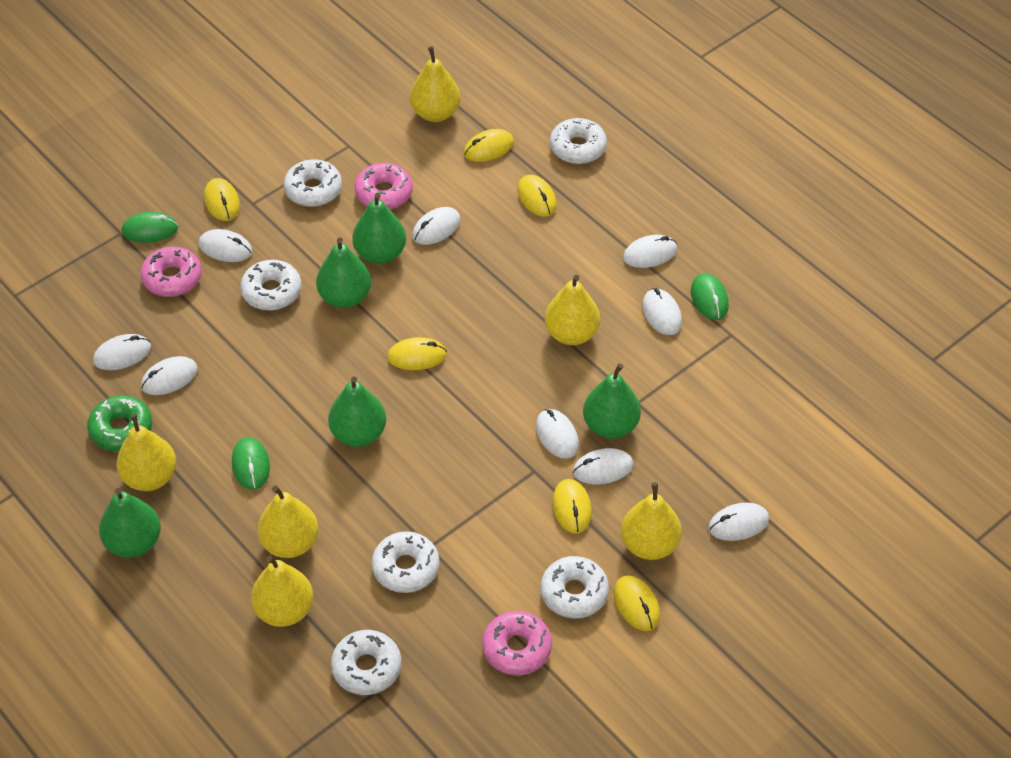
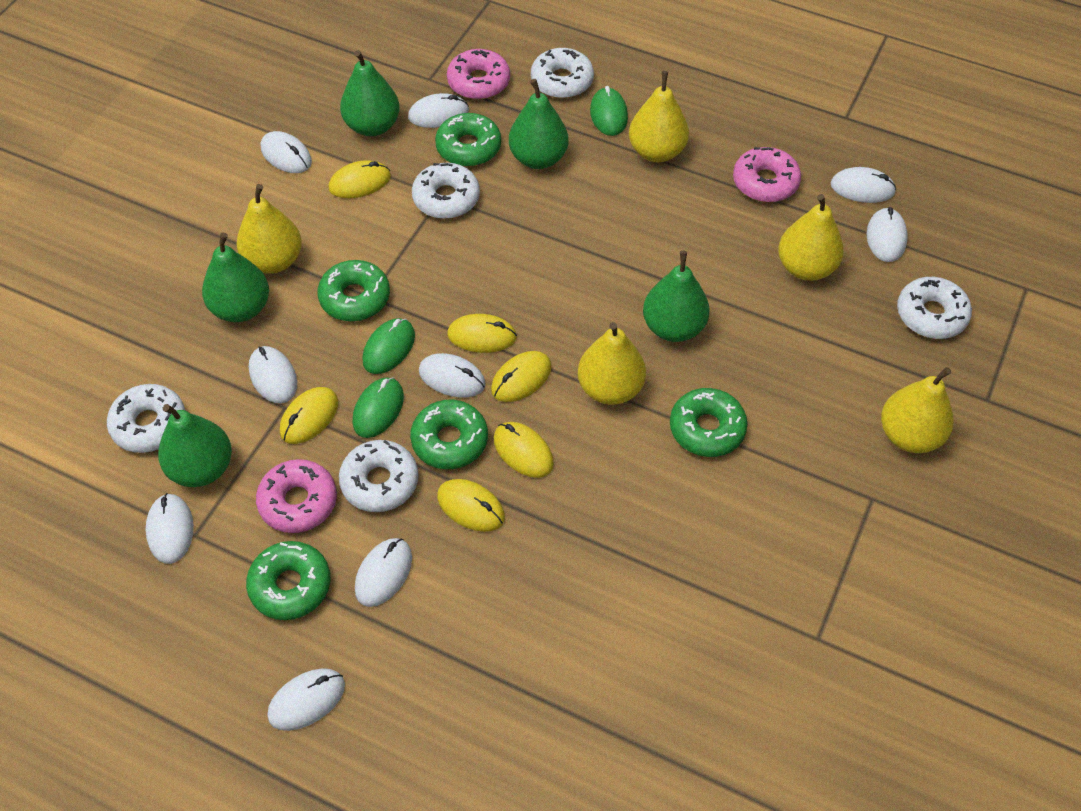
green donut: 1 -> 5
white donut: 6 -> 5
yellow pear: 6 -> 5

